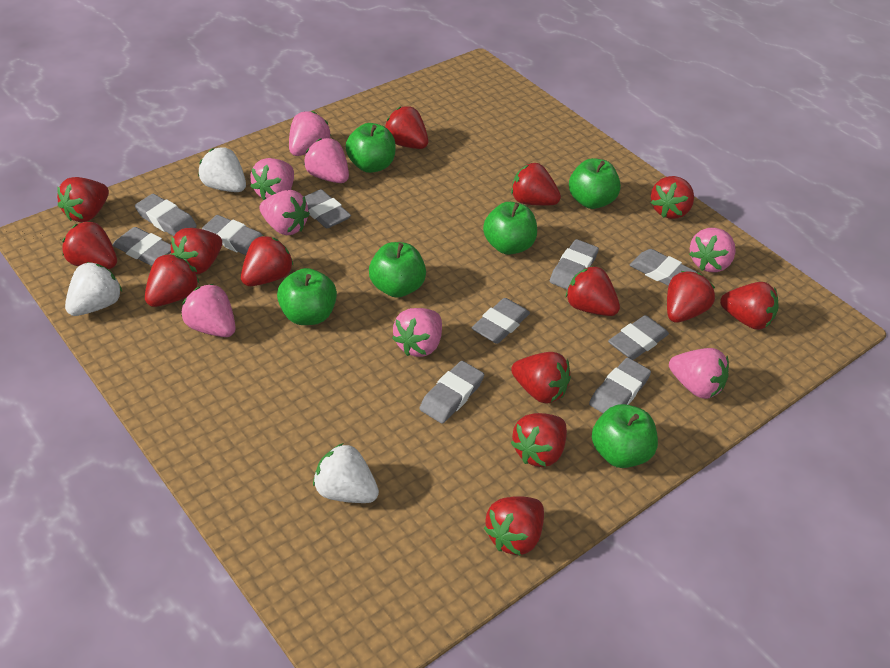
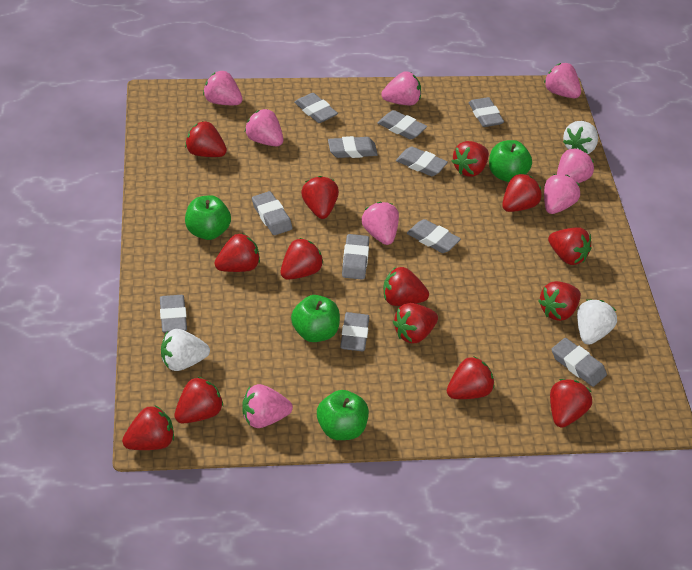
green apple: 6 -> 4
grey eraser: 10 -> 11

